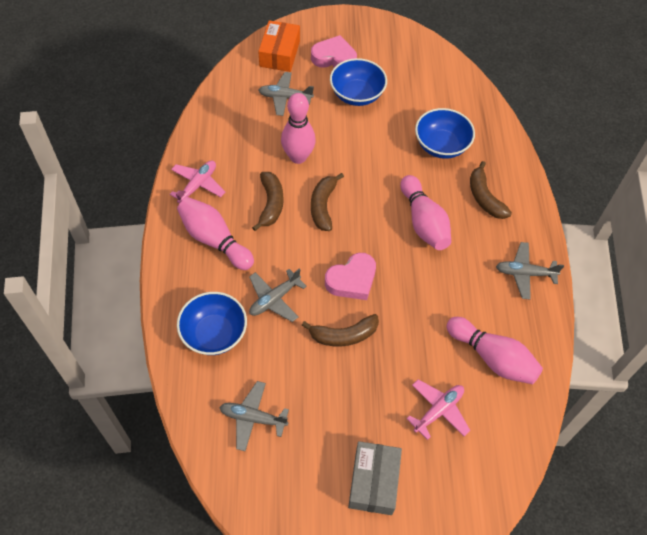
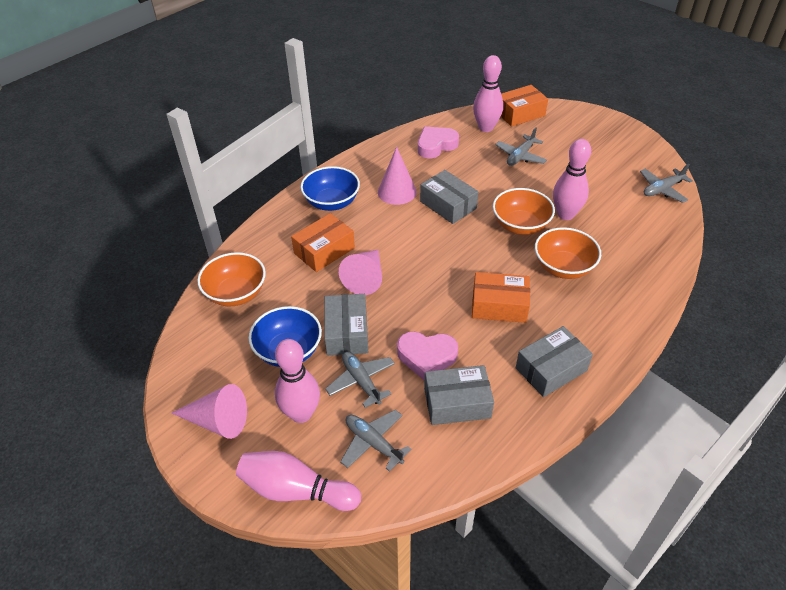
blue bowl: 3 -> 2
brown banana: 4 -> 0
grey box: 1 -> 4
orange bowl: 0 -> 3
orange box: 1 -> 3
pink cone: 0 -> 3
pink plane: 2 -> 0

